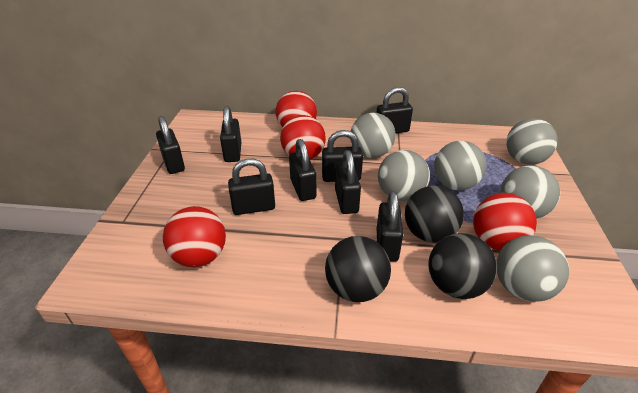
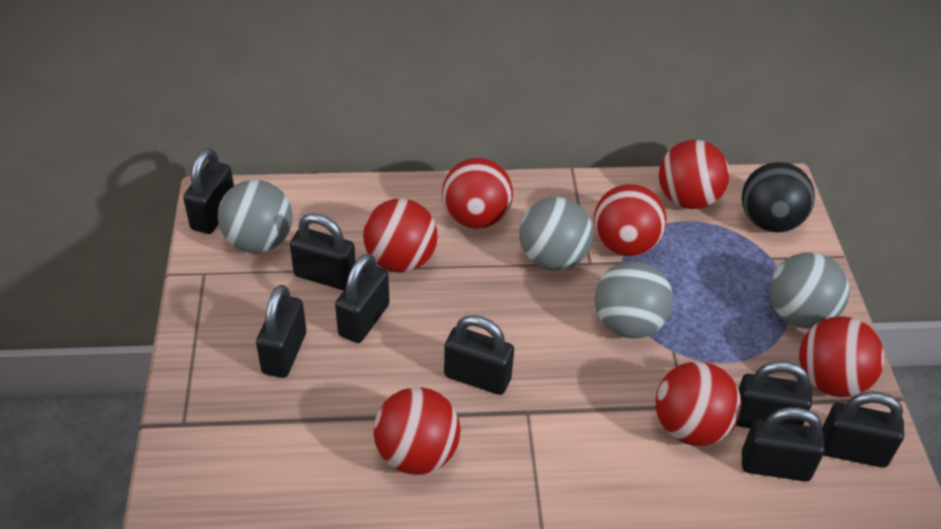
black ball: 3 -> 1
grey ball: 6 -> 4
red ball: 4 -> 7

